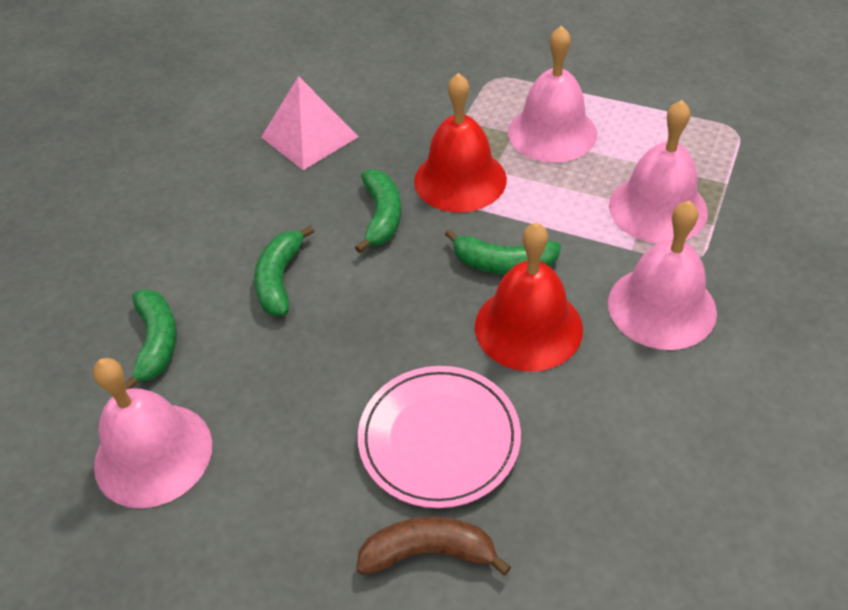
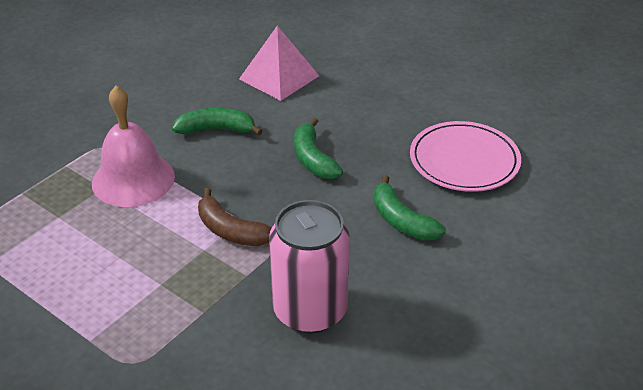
green banana: 4 -> 3
pink bell: 4 -> 1
pink can: 0 -> 1
red bell: 2 -> 0

